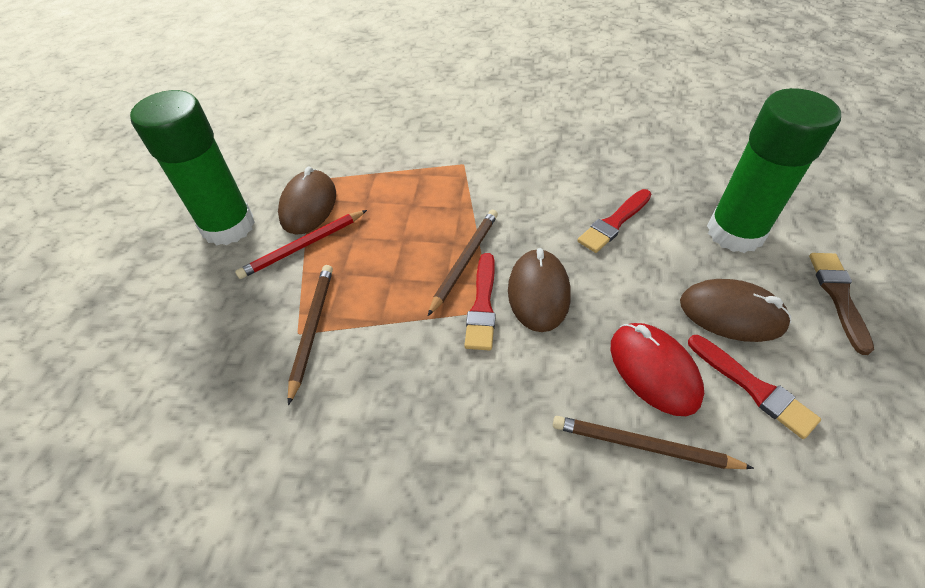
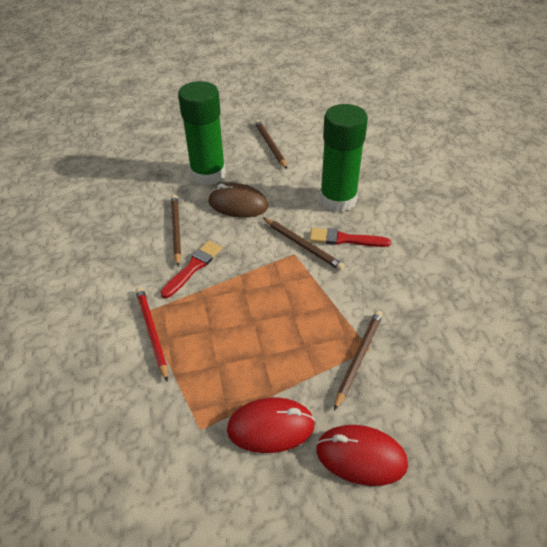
brown brush: 1 -> 0
brown mouse: 3 -> 1
brown pencil: 3 -> 4
red brush: 3 -> 2
red mouse: 1 -> 2

